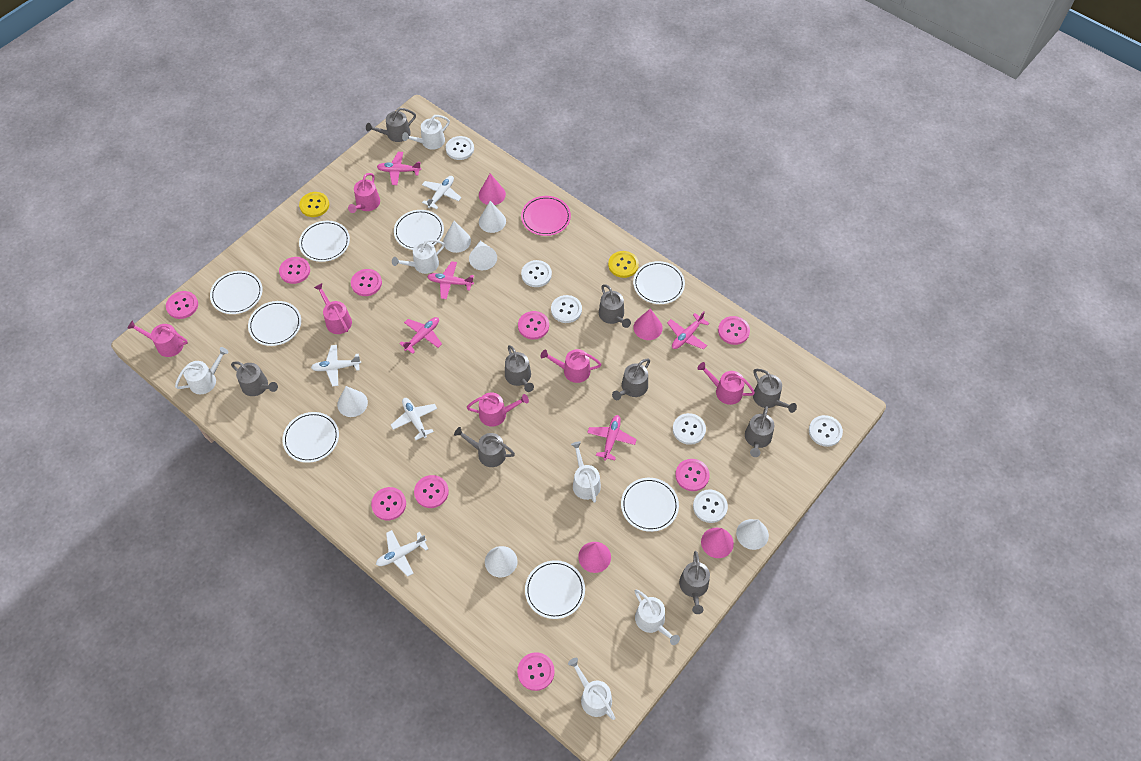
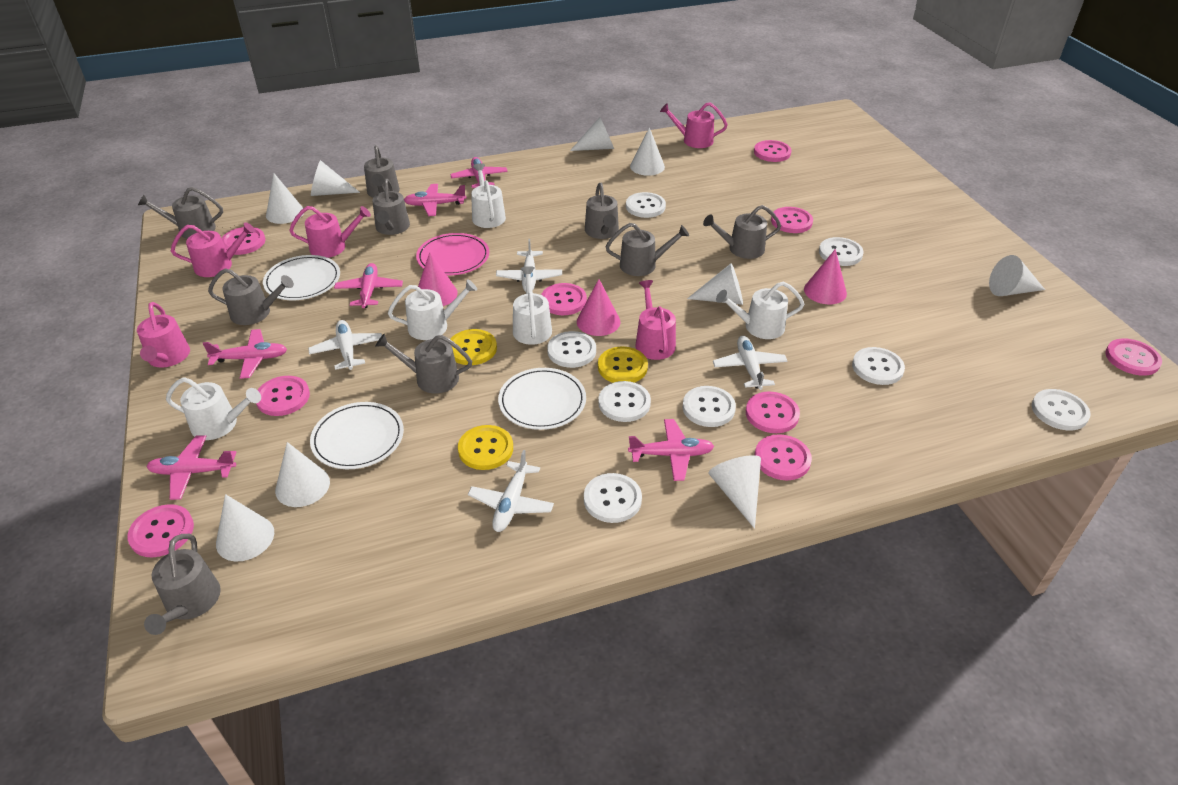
pink cone: 4 -> 3
pink plane: 5 -> 6
pink watering can: 6 -> 5
white button: 6 -> 8
white cone: 6 -> 9
white plate: 8 -> 3
white watering can: 6 -> 5
yellow button: 2 -> 3

